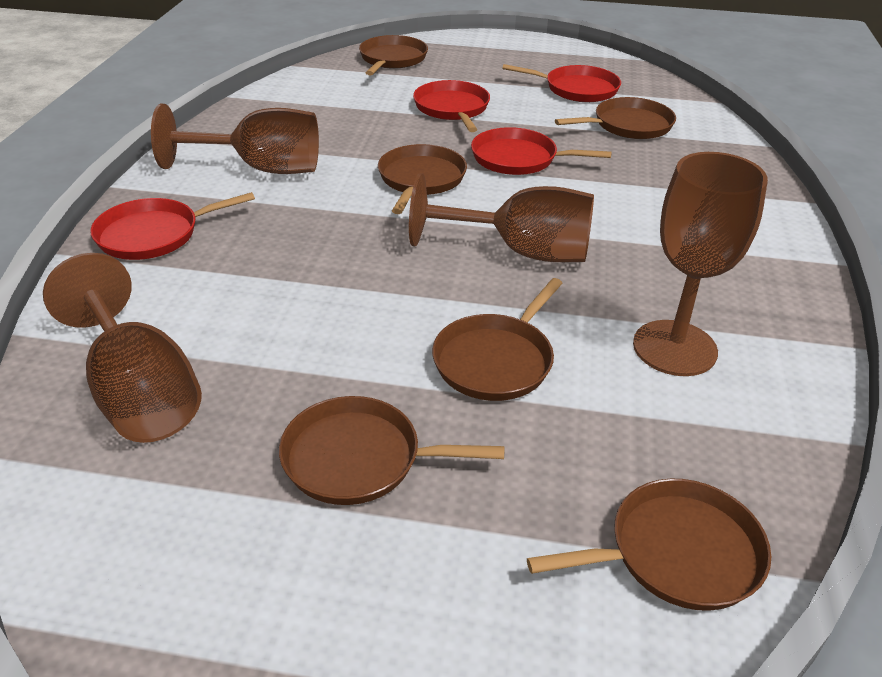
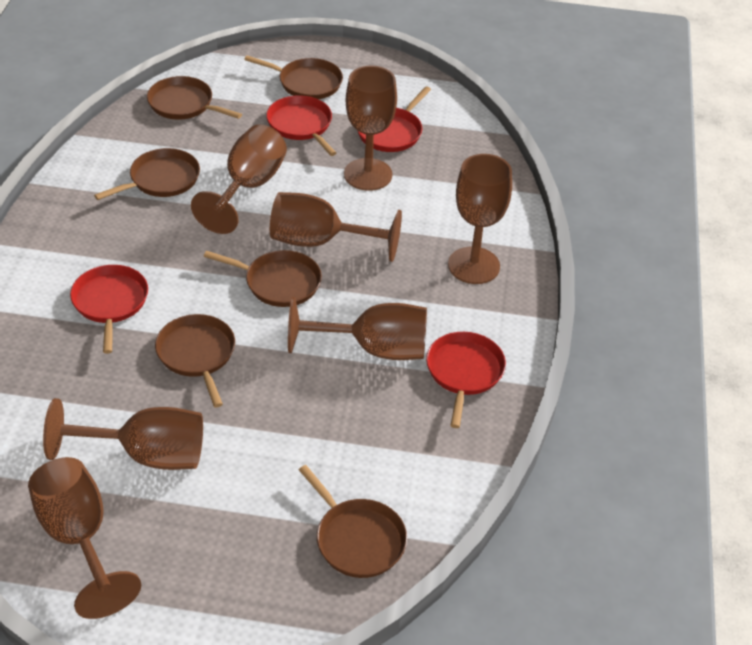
brown goblet: 4 -> 7

